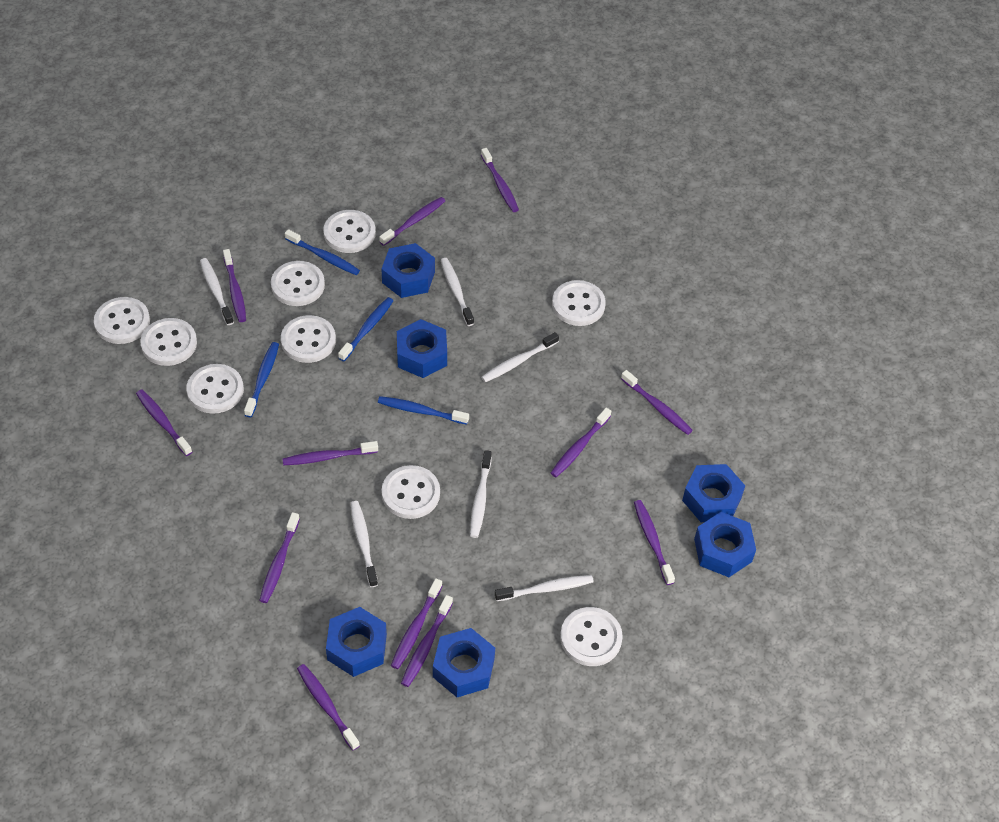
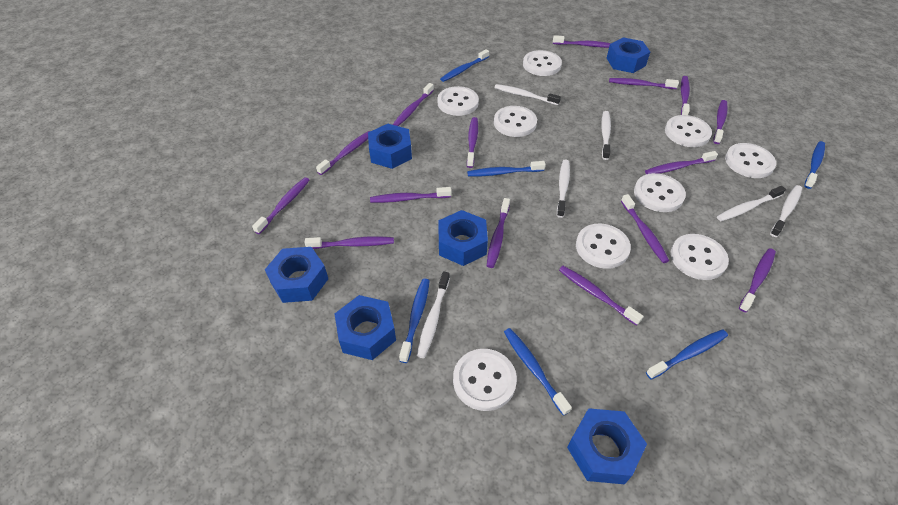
blue toothbrush: 4 -> 6
purple toothbrush: 12 -> 15

